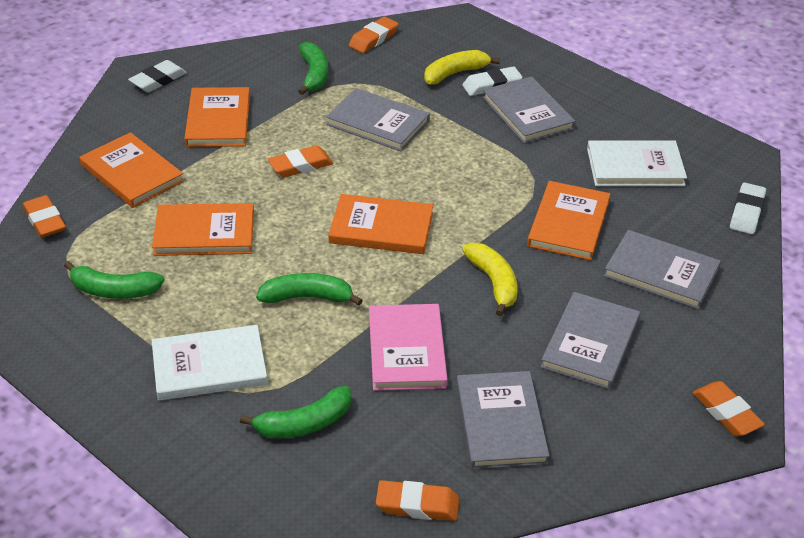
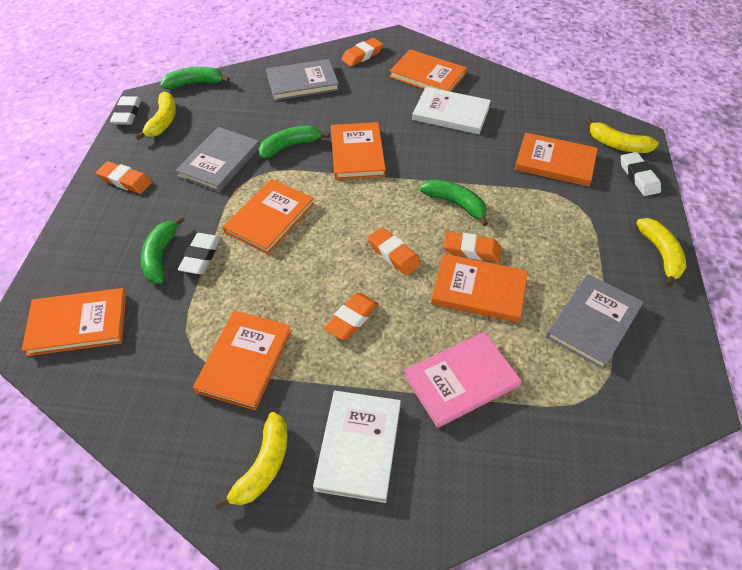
grey book: 5 -> 3
orange book: 5 -> 7
yellow banana: 2 -> 4

